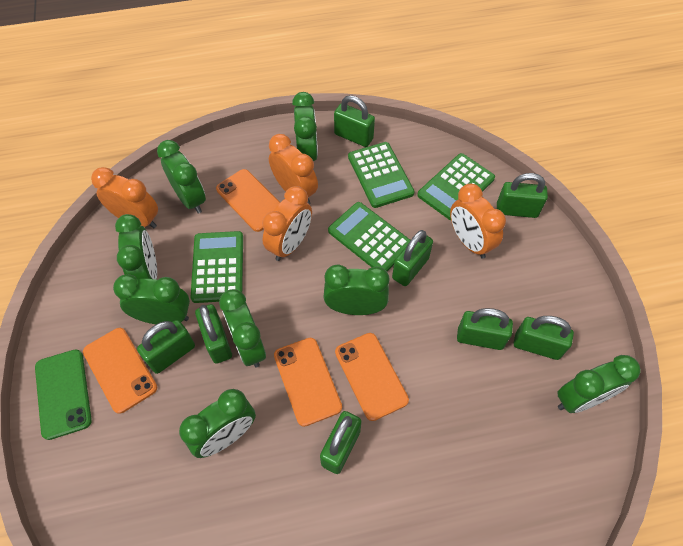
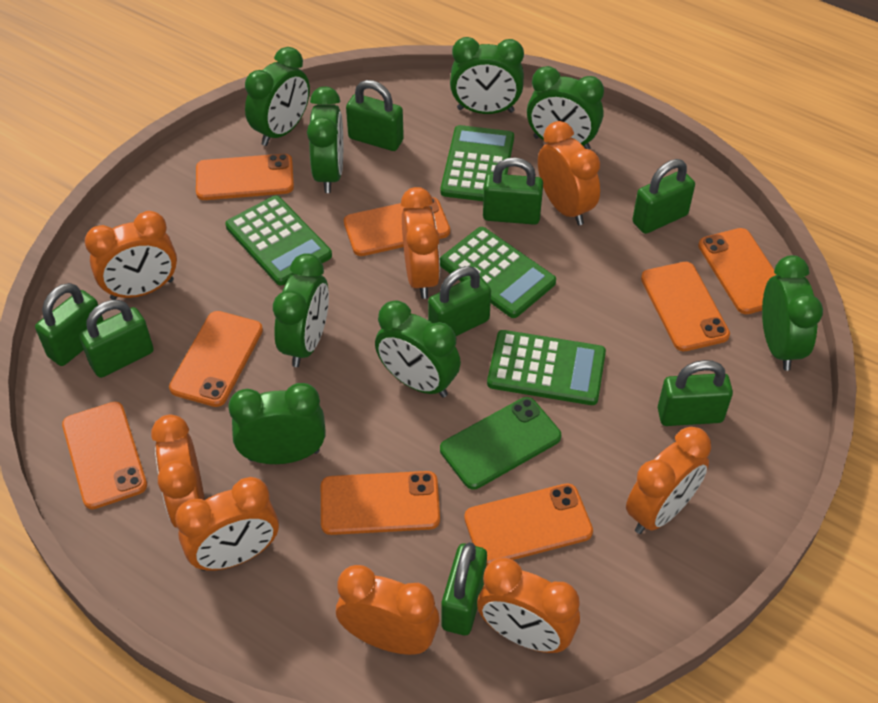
orange clock: 4 -> 8
orange phone: 4 -> 8

